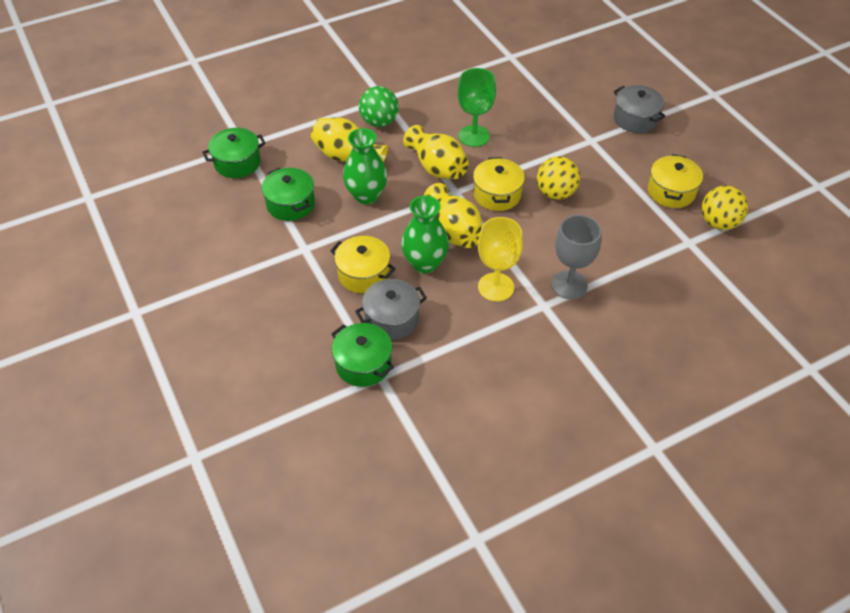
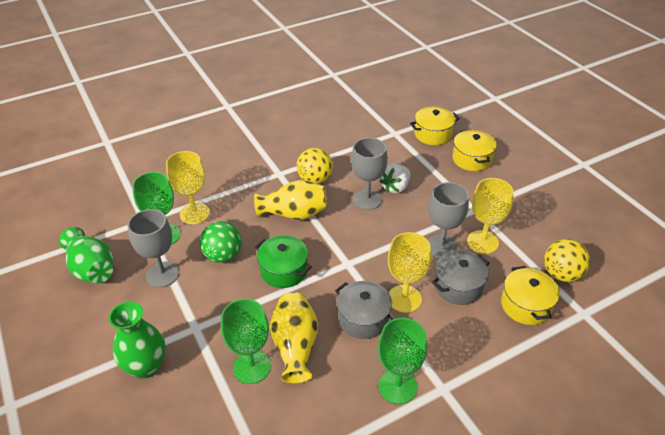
green goblet: 1 -> 3
green pot: 3 -> 1
grey goblet: 1 -> 3
white strawberry: 0 -> 1
yellow goblet: 1 -> 3
yellow vase: 3 -> 2

